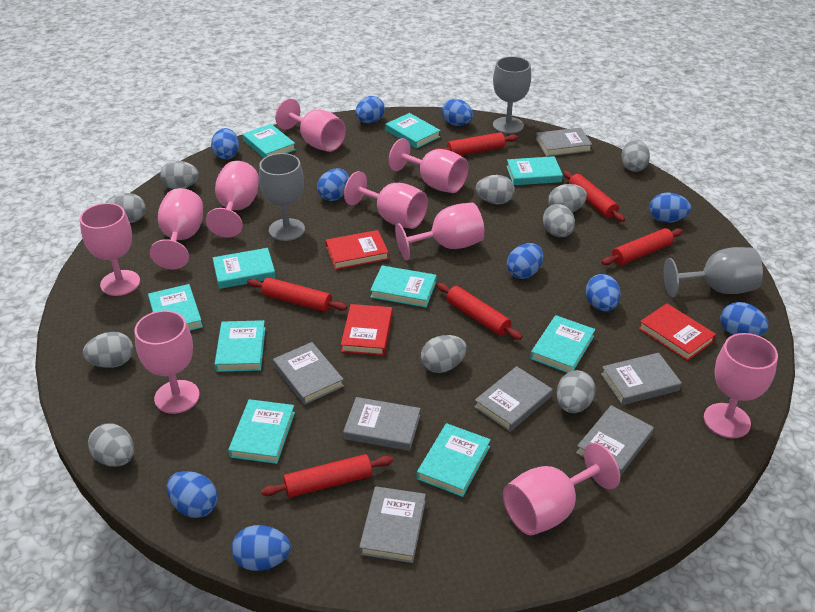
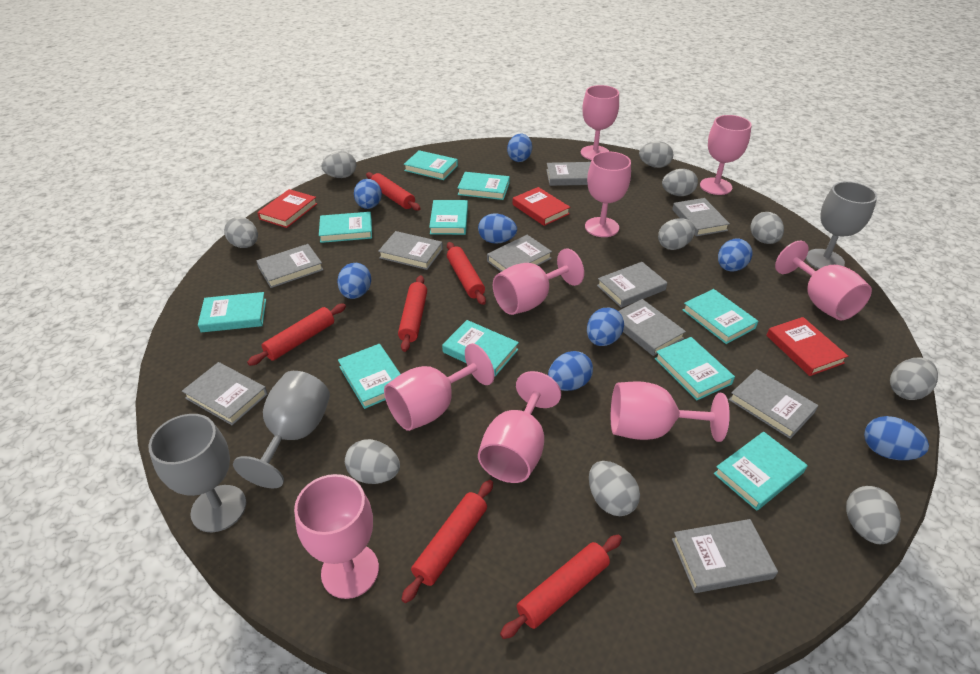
blue egg: 10 -> 8
grey book: 7 -> 10
pink goblet: 10 -> 9

